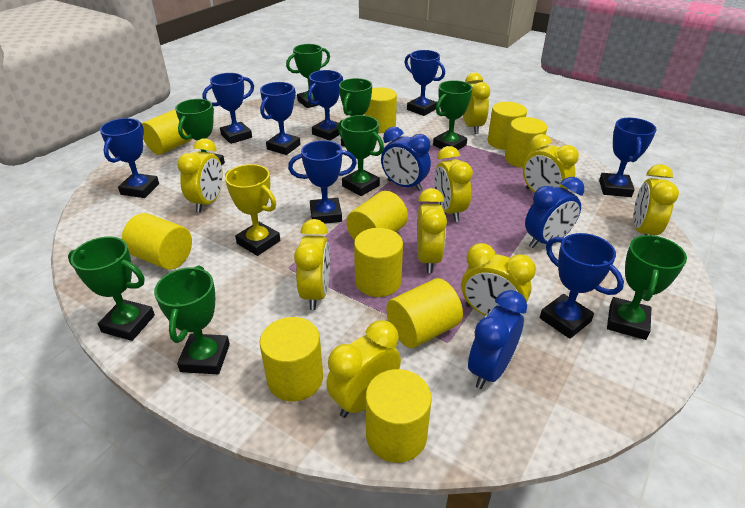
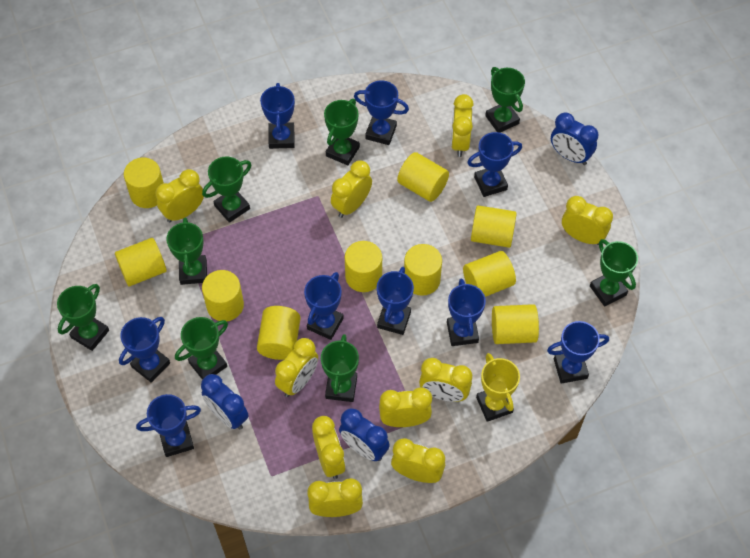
blue trophy: 8 -> 9
yellow clock: 9 -> 10

